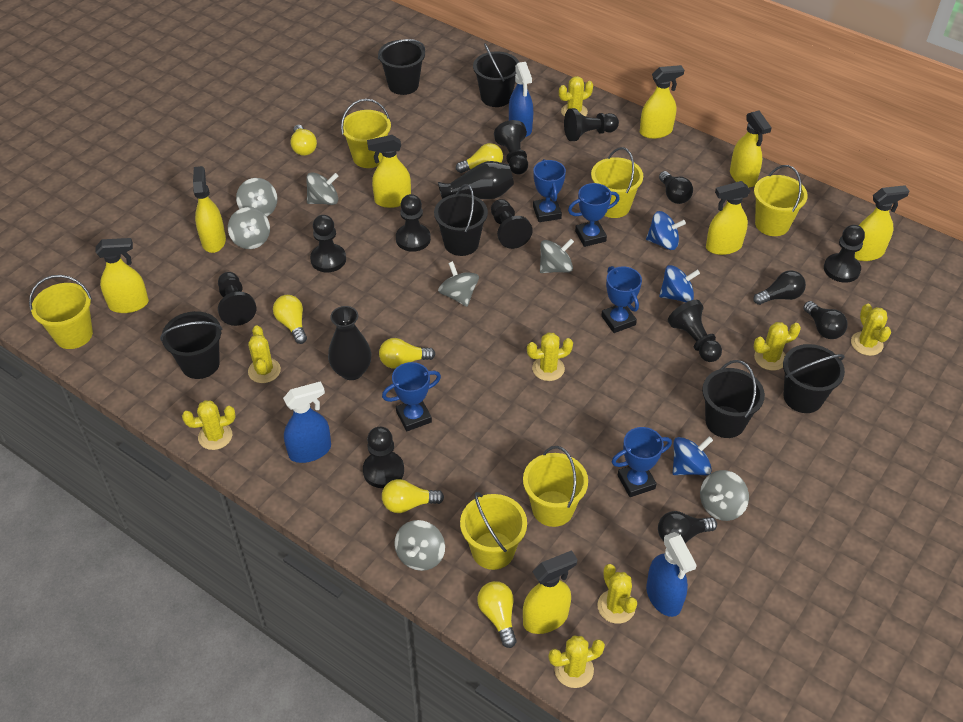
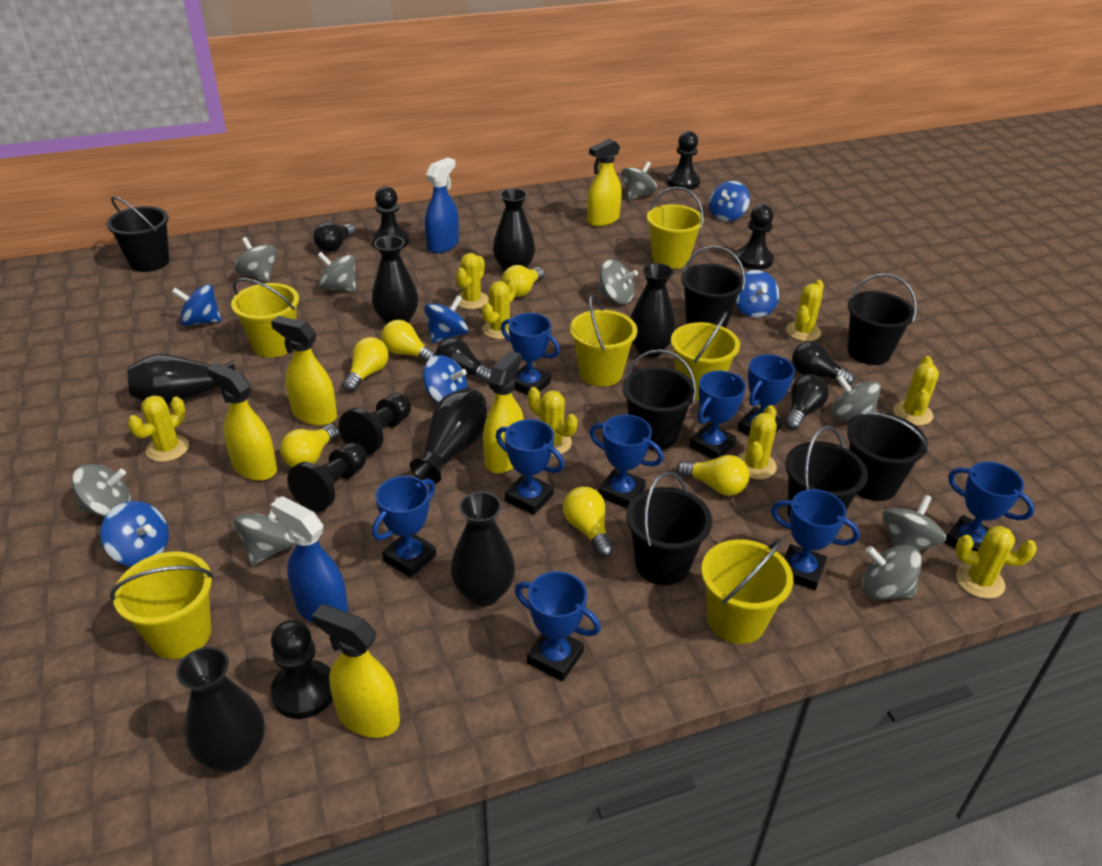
black bucket: 6 -> 7
black pawn: 9 -> 6
black vase: 2 -> 7
blue spinning top: 3 -> 6
blue spray bottle: 3 -> 2
blue trophy: 5 -> 9
grey spinning top: 7 -> 9
yellow spray bottle: 8 -> 5

